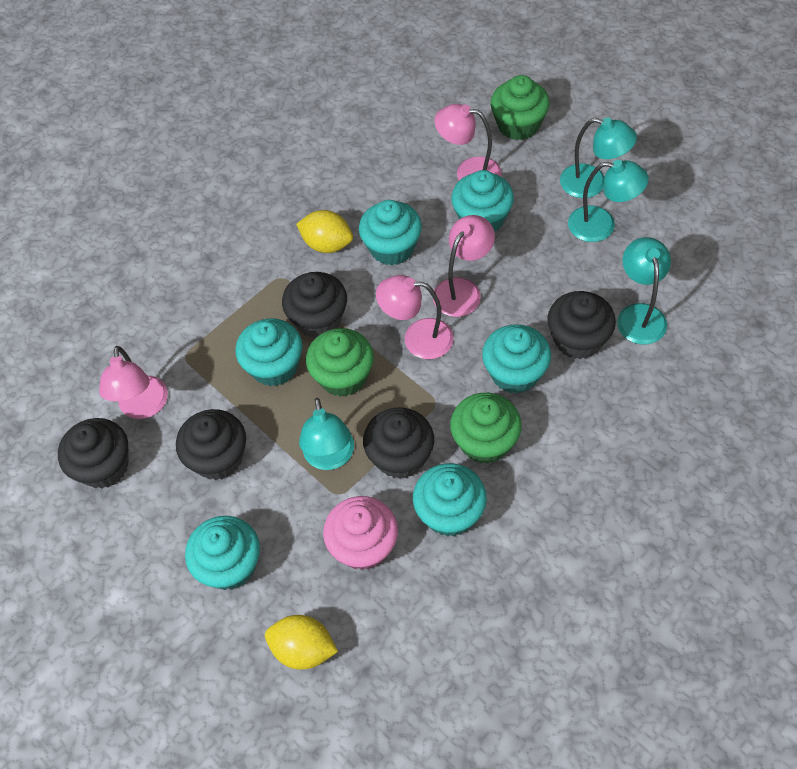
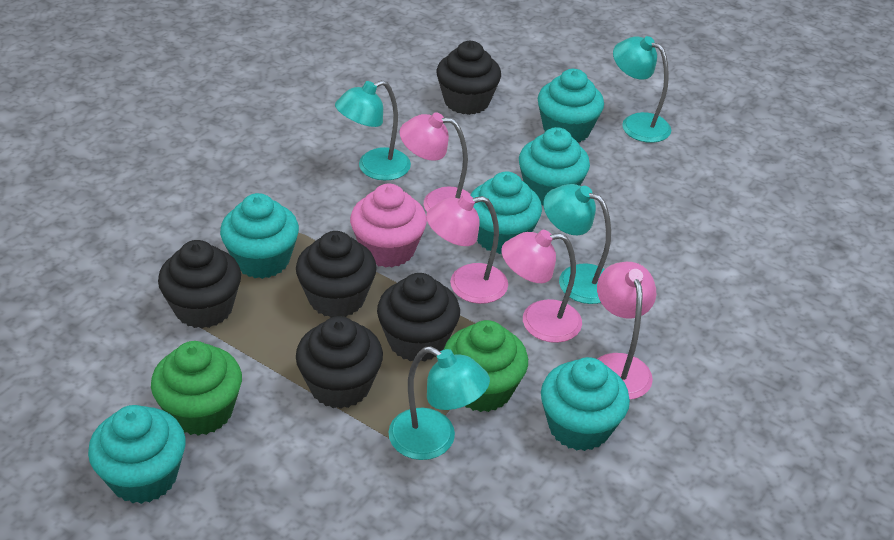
green cupcake: 3 -> 2
yellow lemon: 2 -> 0

